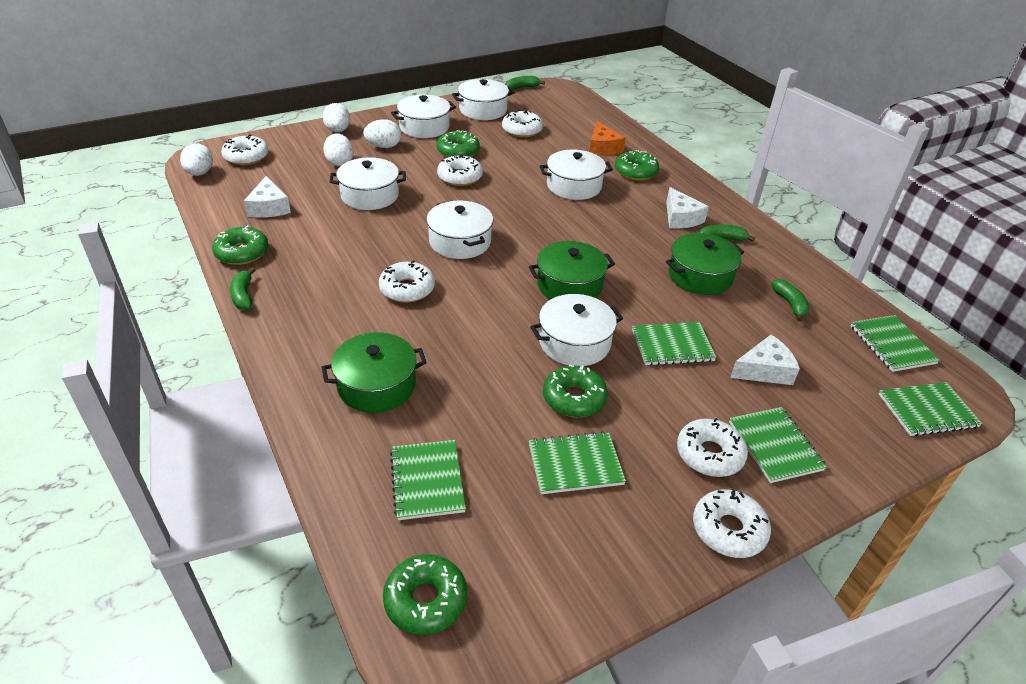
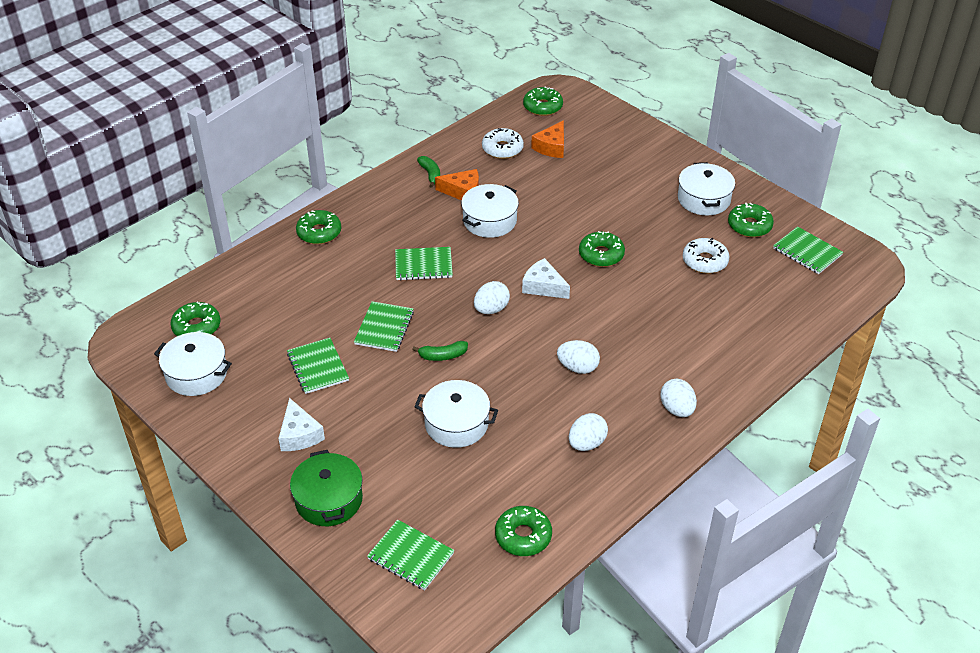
green banana: 4 -> 2
green donut: 5 -> 6
green notebook: 6 -> 5
green pot: 3 -> 1
orange cheese: 1 -> 2
white cheese: 3 -> 2
white donut: 6 -> 2
white pot: 6 -> 4

